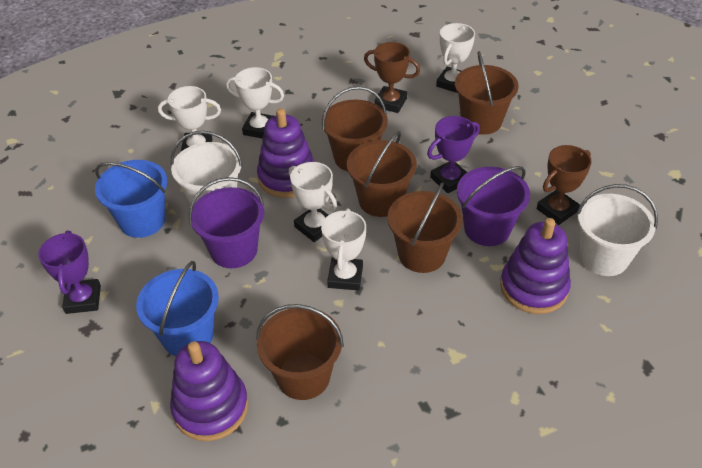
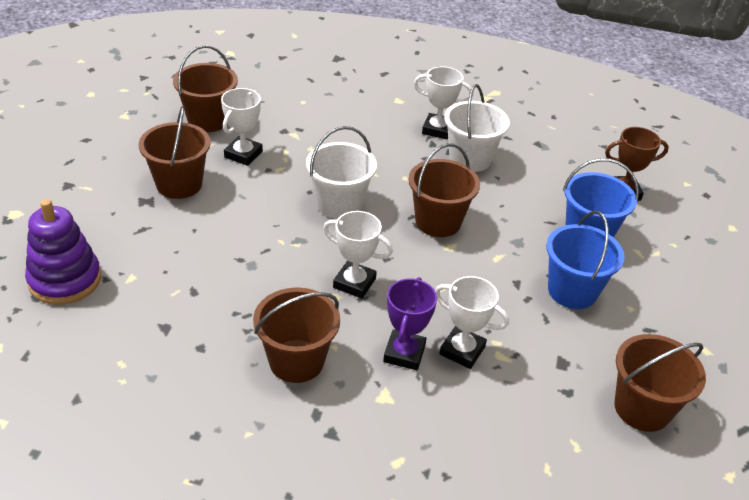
brown trophy: 2 -> 1
purple bucket: 2 -> 0
purple stacking toy: 3 -> 1
purple trophy: 2 -> 1
white trophy: 5 -> 4

